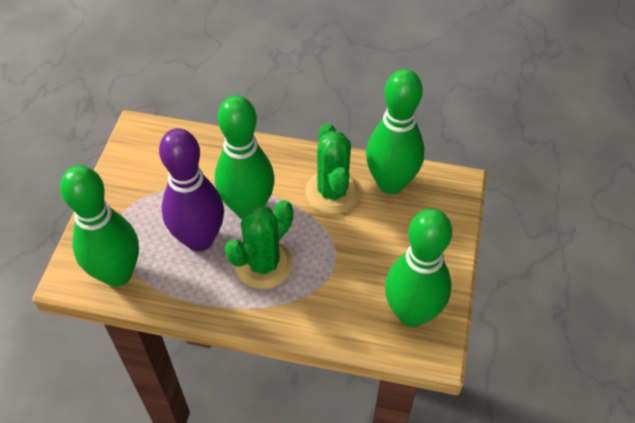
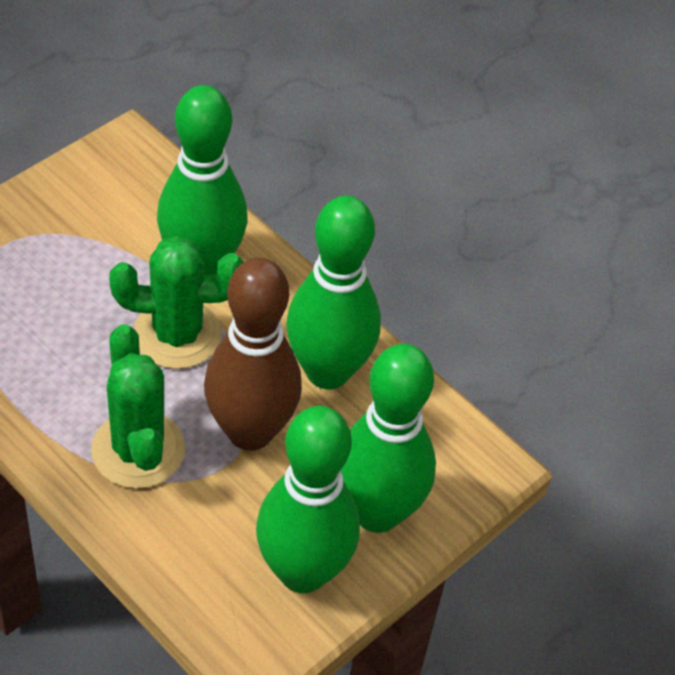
brown bowling pin: 0 -> 1
purple bowling pin: 1 -> 0

